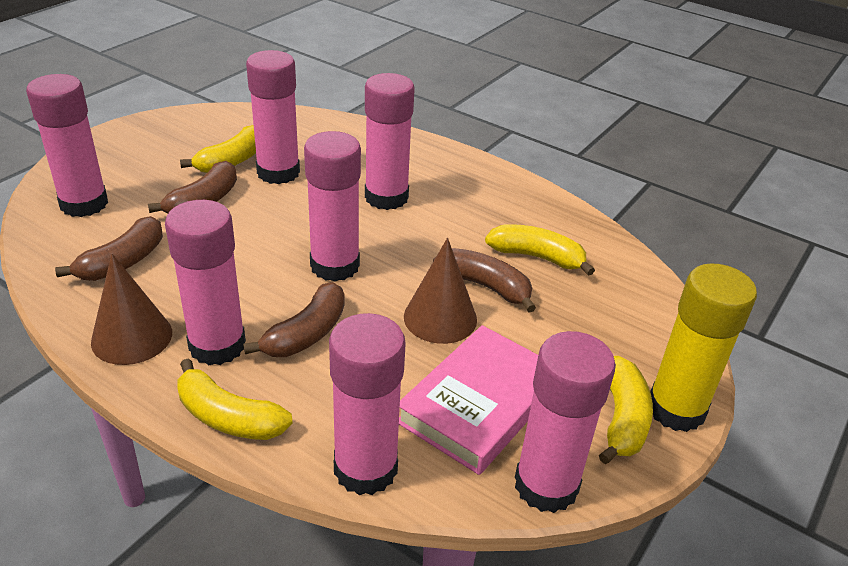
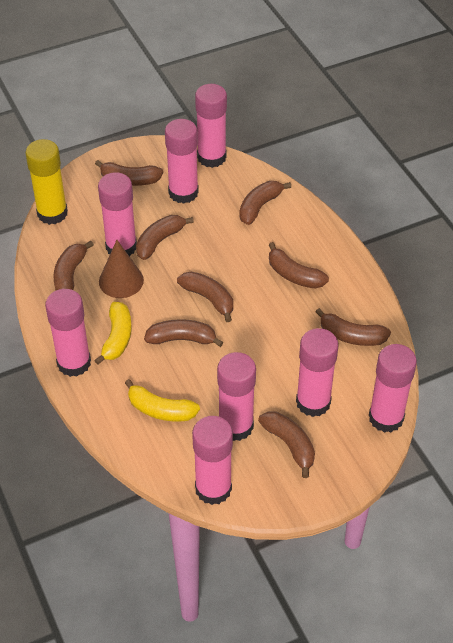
brown banana: 4 -> 9
brown cone: 2 -> 1
pink book: 1 -> 0
pink glue stick: 7 -> 8
yellow banana: 4 -> 2

